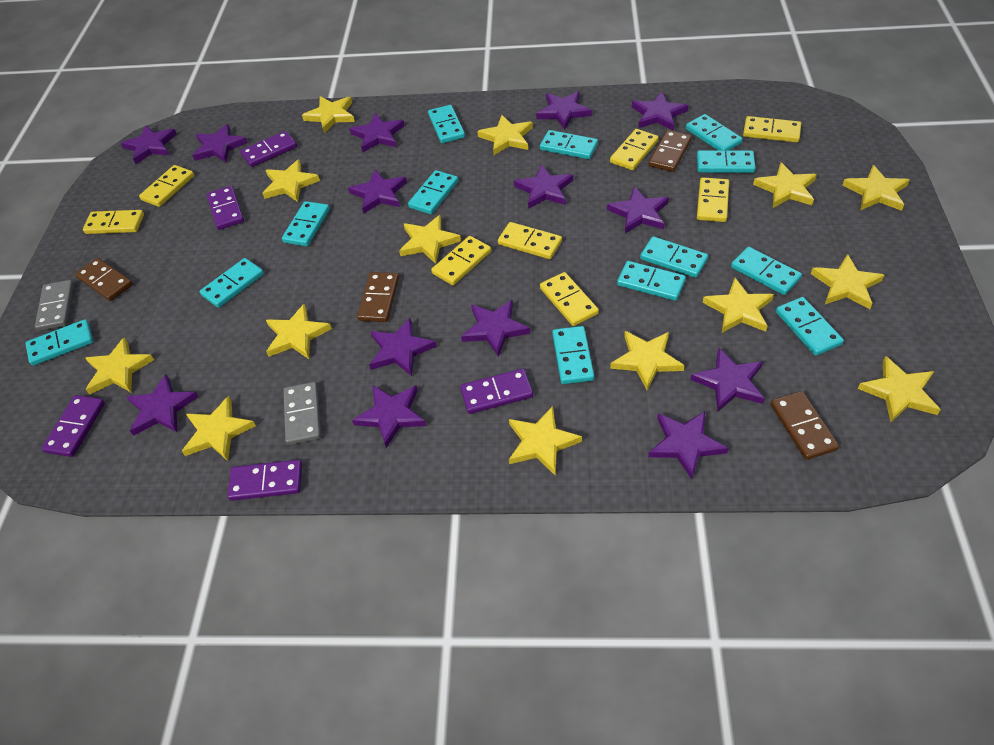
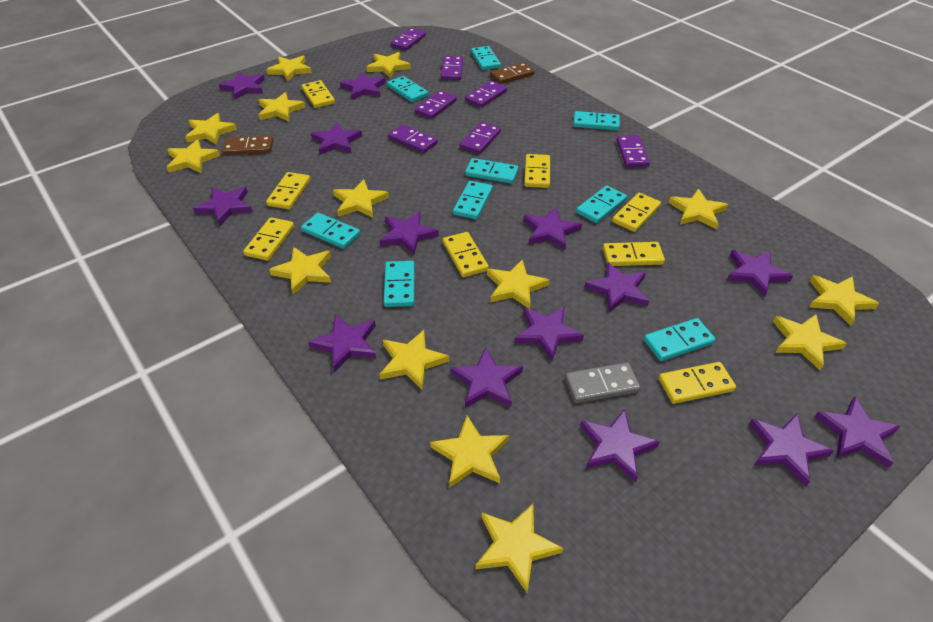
brown domino: 4 -> 2
grey domino: 2 -> 1
purple domino: 5 -> 7
turquoise domino: 13 -> 9

